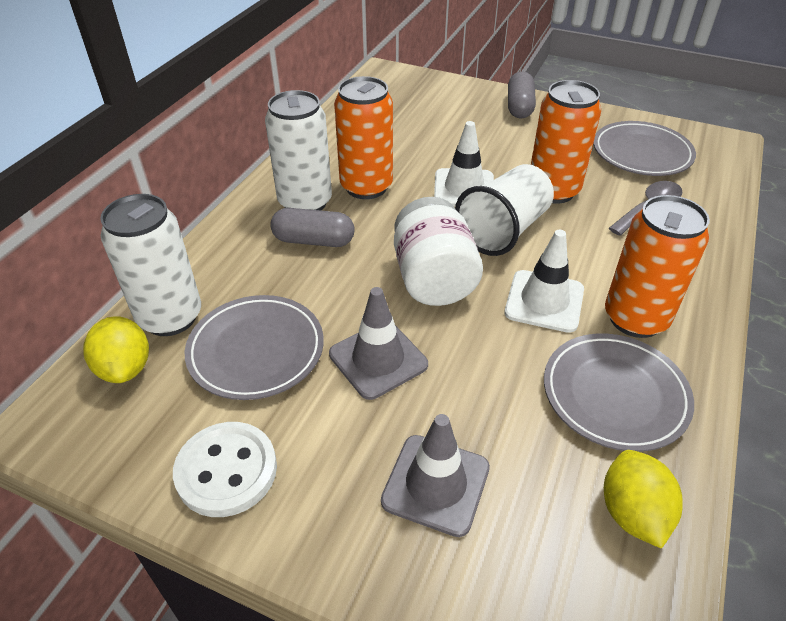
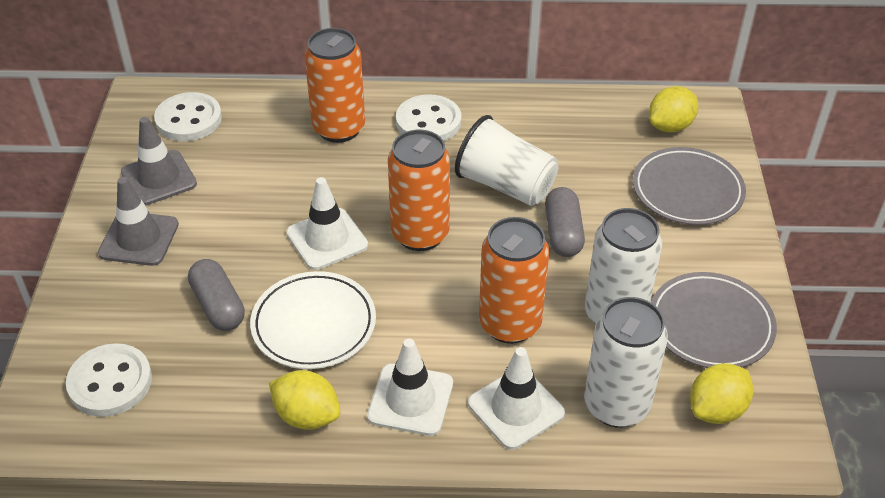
grey plate: 3 -> 2
grey spoon: 1 -> 0
white button: 1 -> 3
white jar: 1 -> 0
white plate: 0 -> 1
white traffic cone: 2 -> 3
yellow lemon: 2 -> 3

